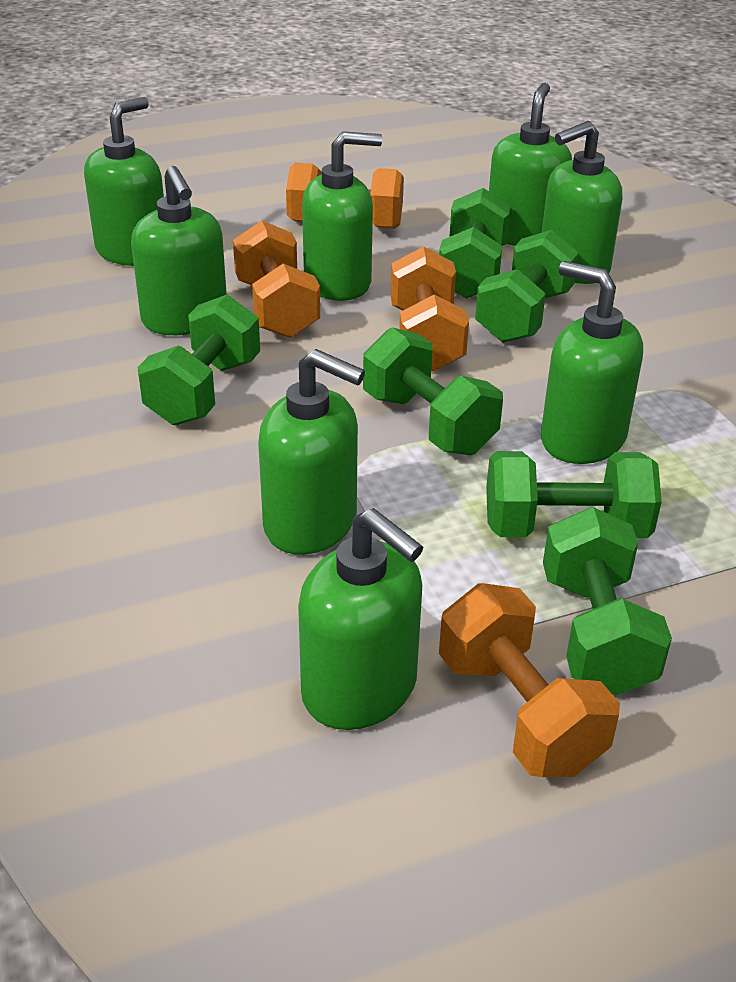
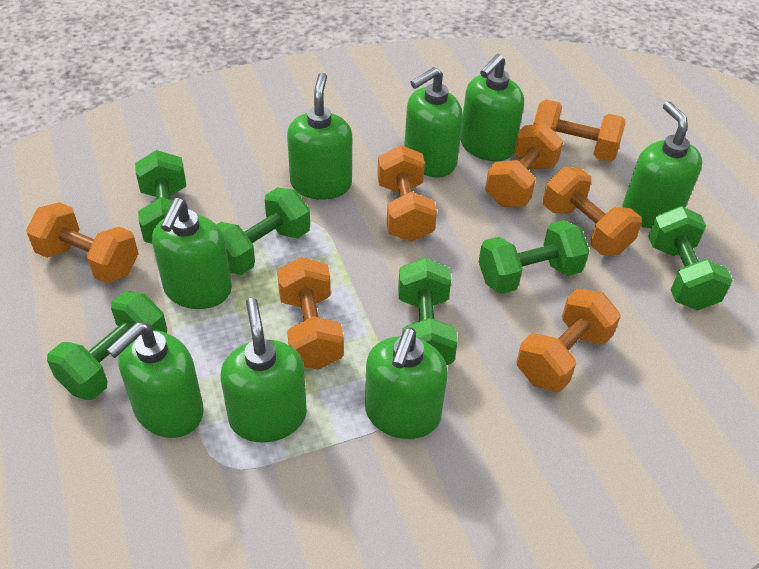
orange dumbbell: 4 -> 7

